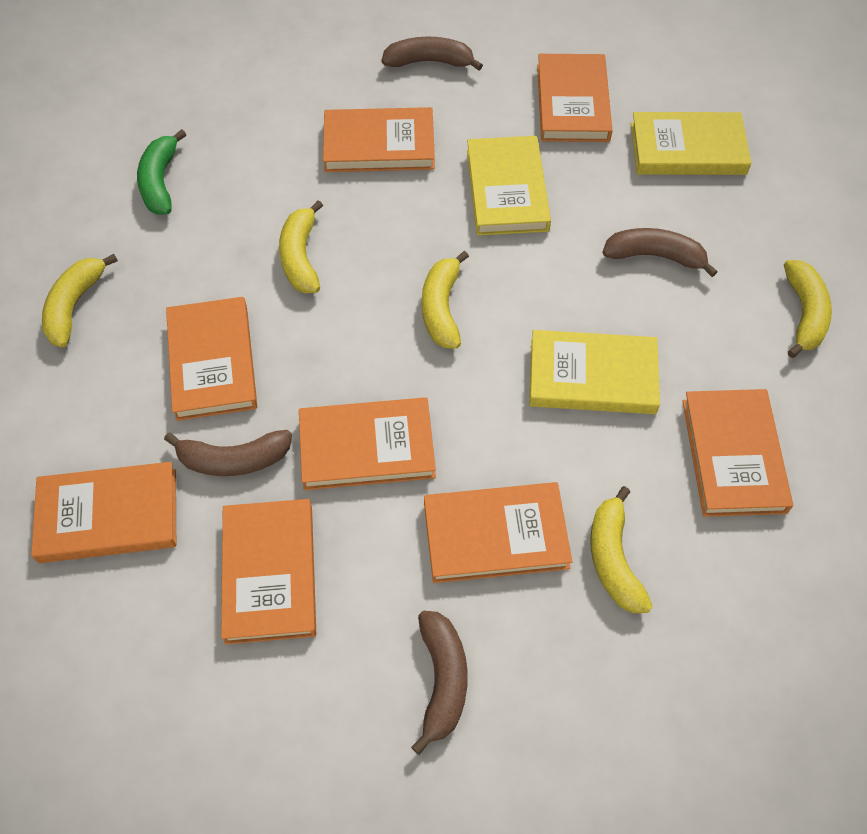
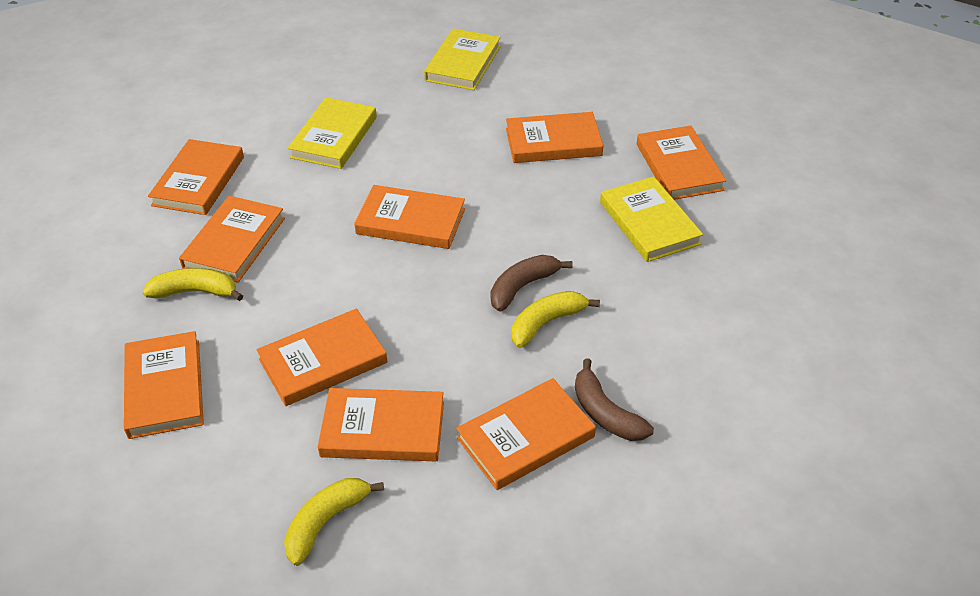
brown banana: 4 -> 2
green banana: 1 -> 0
orange book: 8 -> 9
yellow banana: 5 -> 3

